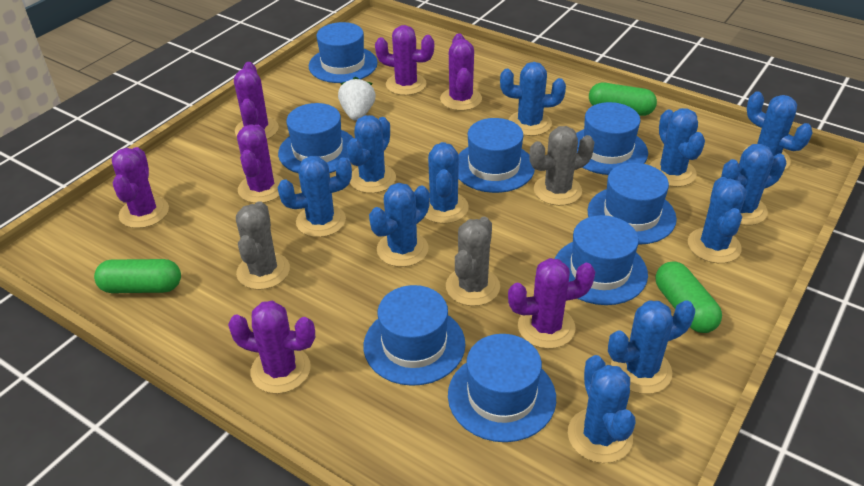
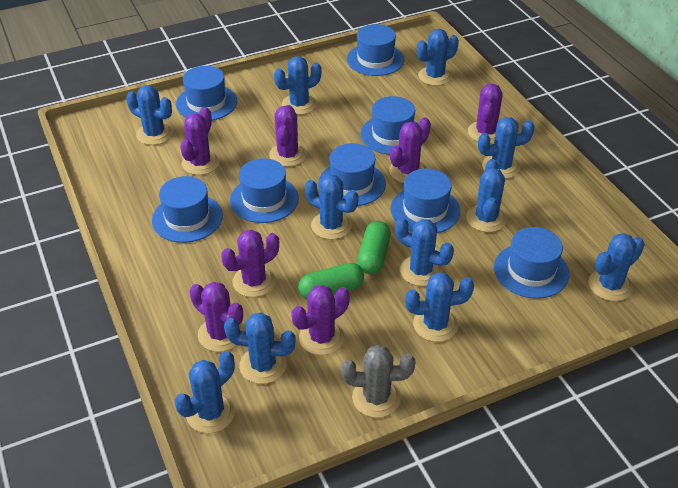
green capsule: 3 -> 2
grey cactus: 3 -> 1
white strawberry: 1 -> 0

